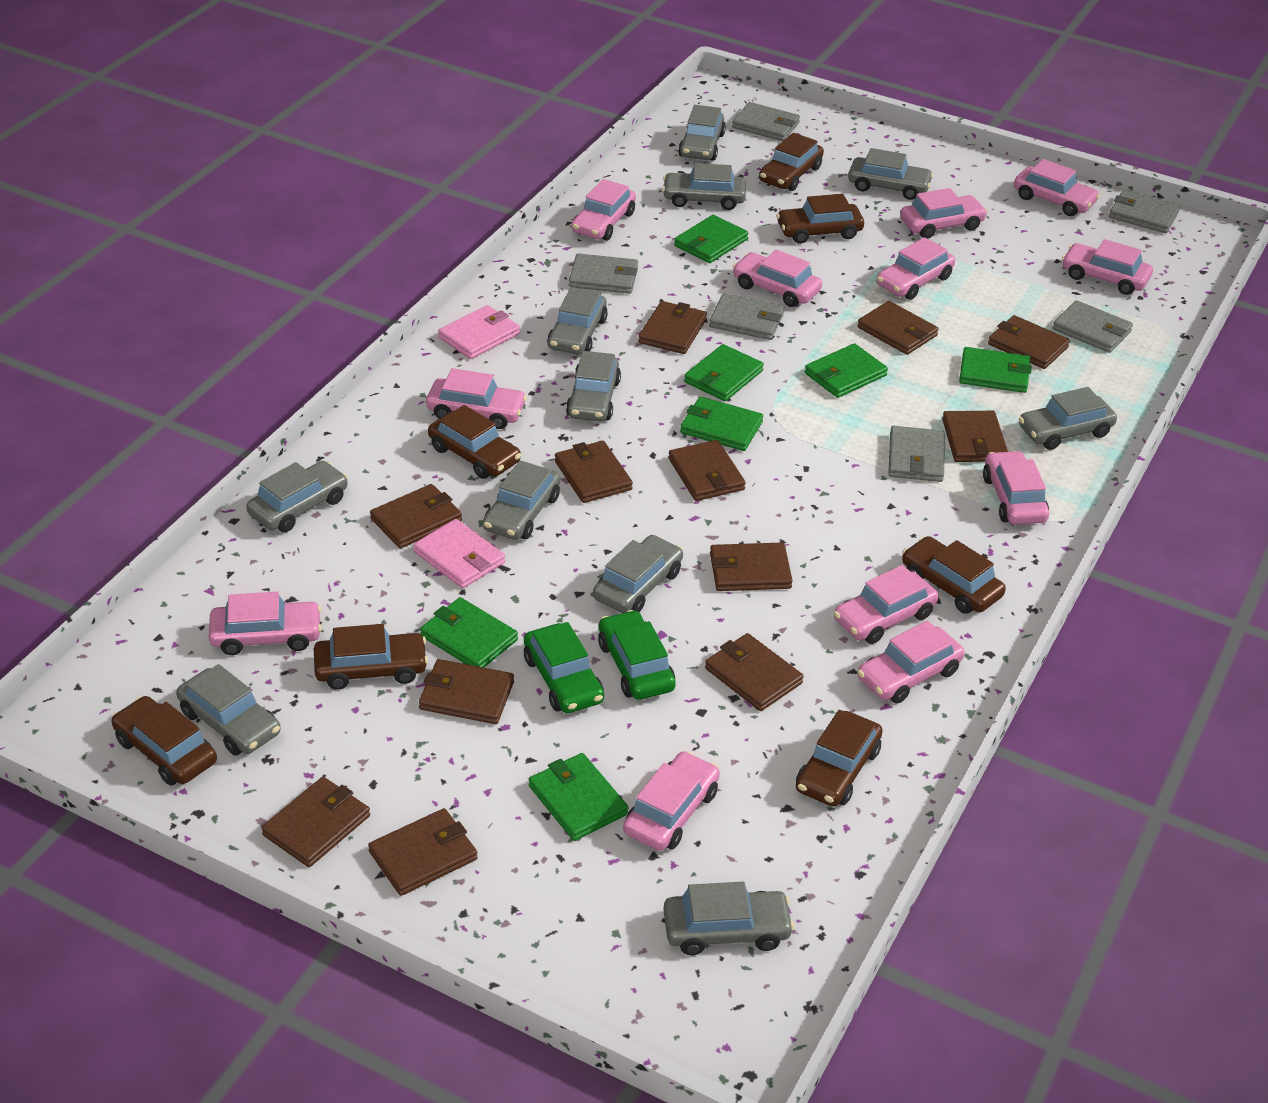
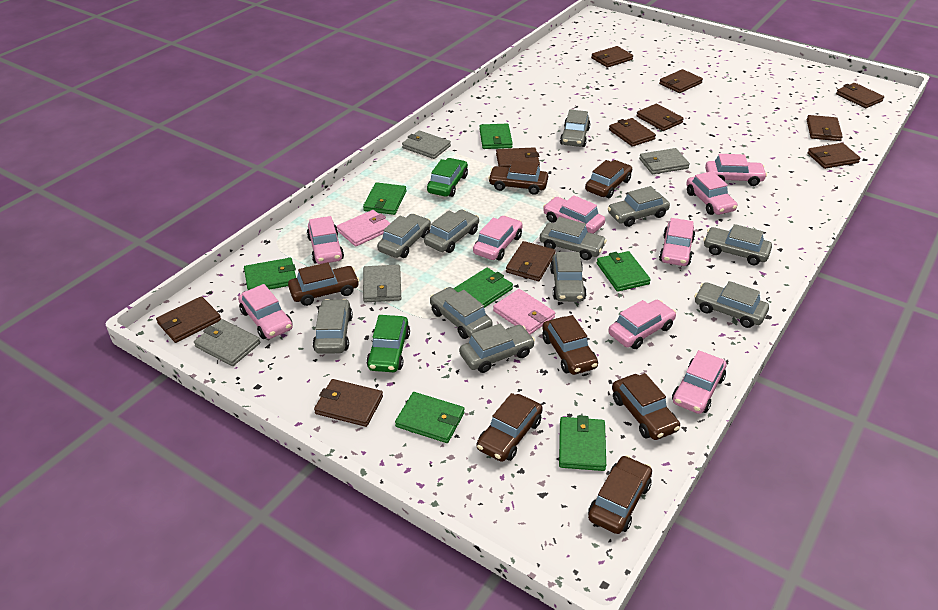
brown wallet: 12 -> 11
grey wallet: 6 -> 4
pink car: 12 -> 9

